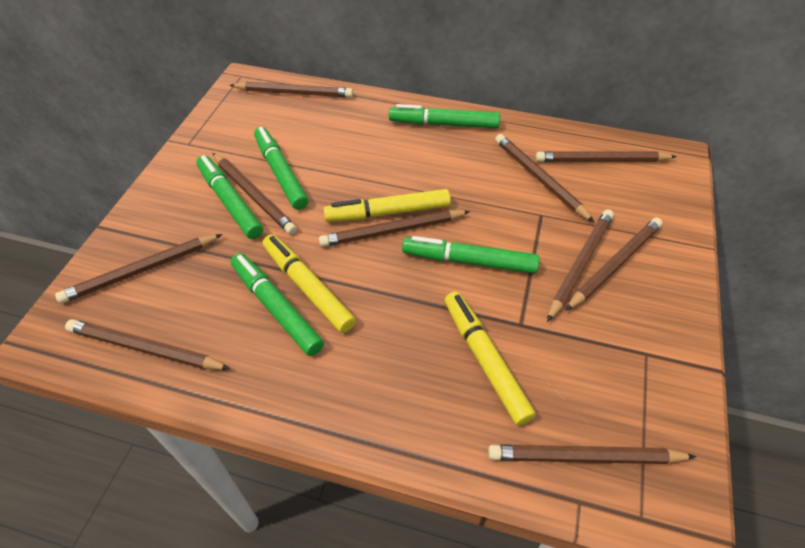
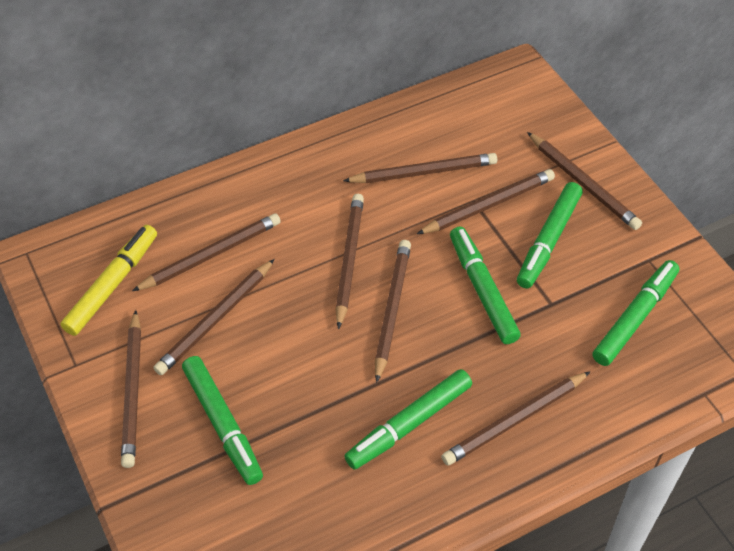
brown pencil: 10 -> 9
yellow marker: 3 -> 1

